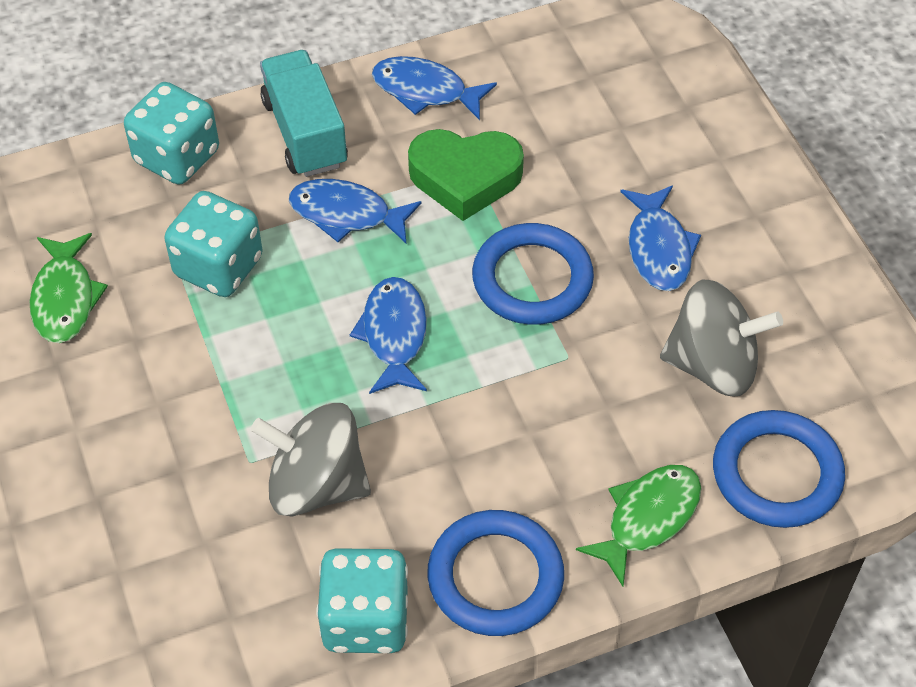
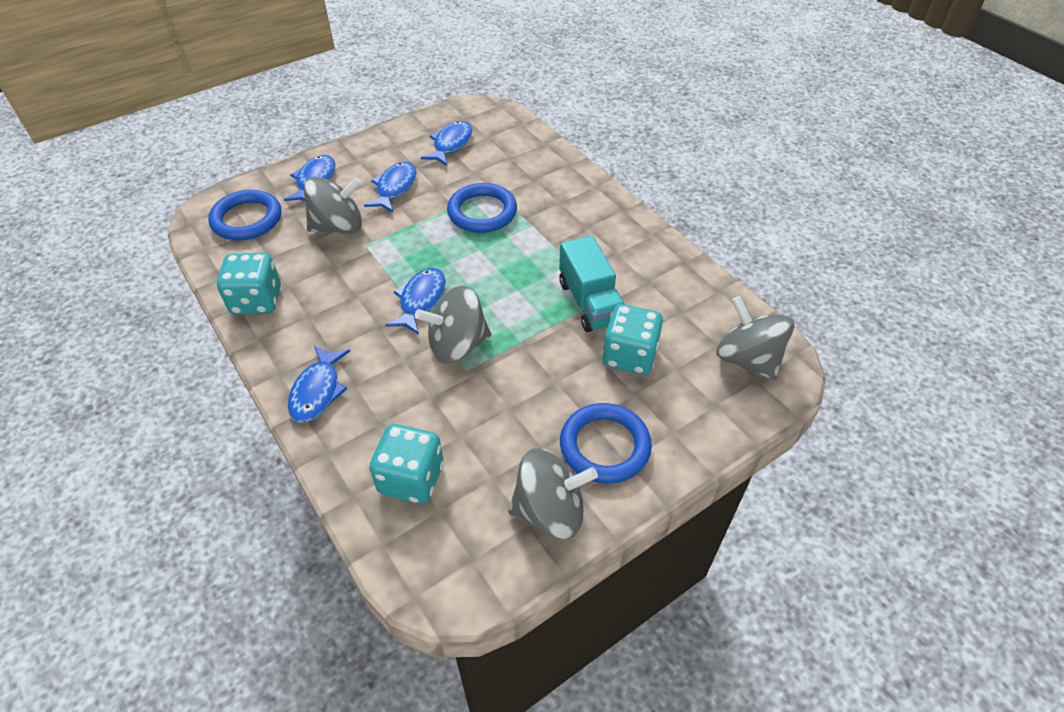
blue fish: 4 -> 5
green fish: 2 -> 0
green heart: 1 -> 0
grey spinning top: 2 -> 4

